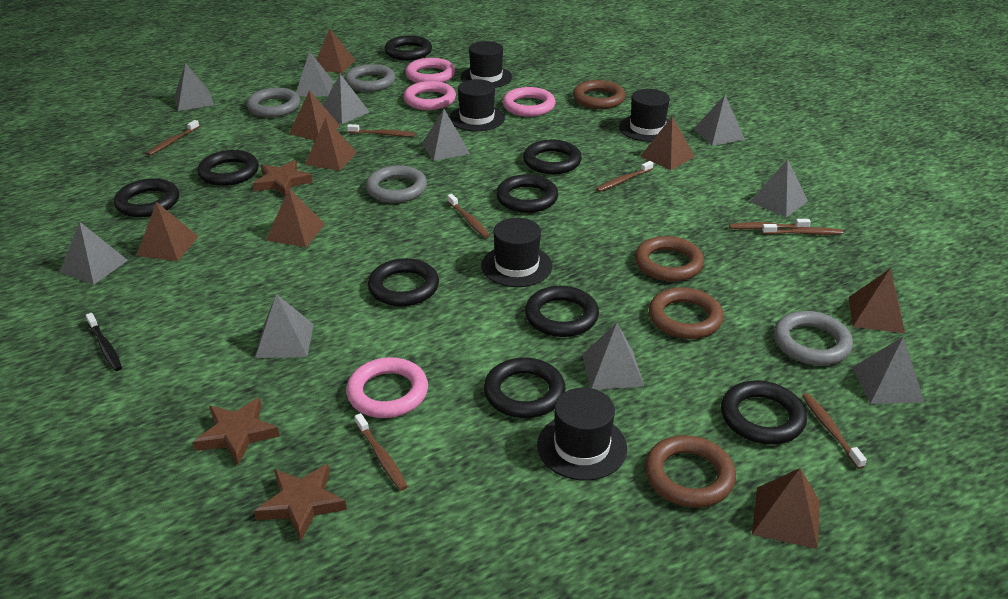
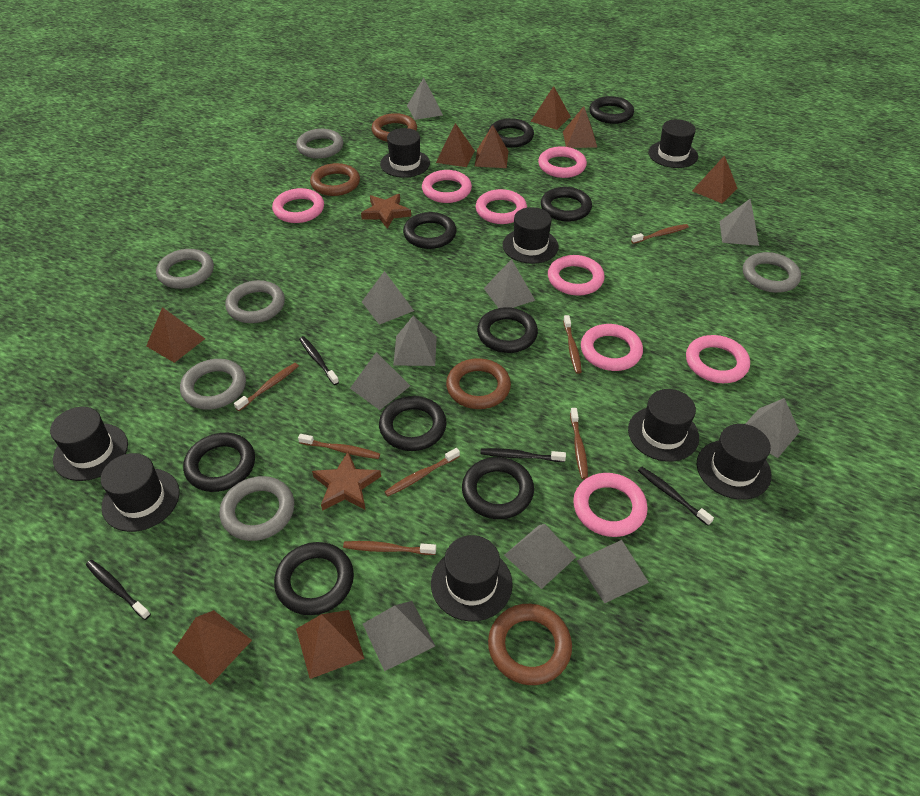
black hat: 5 -> 8
black toothbrush: 1 -> 4
brown star: 3 -> 2
brown toothbrush: 8 -> 7
grey ring: 4 -> 6
pink ring: 4 -> 8

